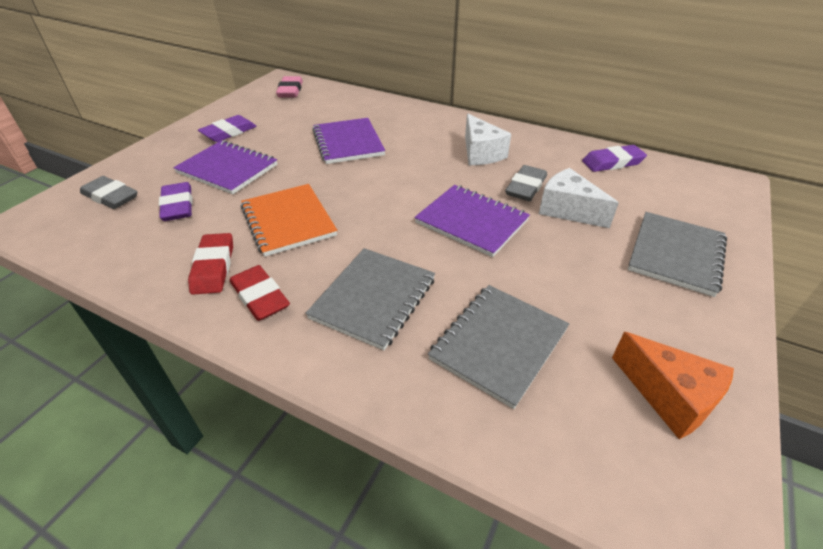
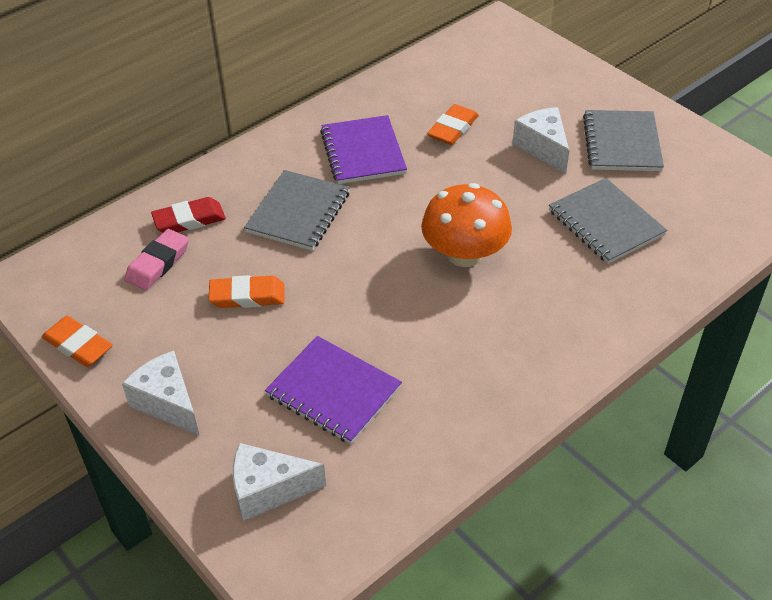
grey eraser: 2 -> 0
orange cheese: 1 -> 0
orange eraser: 0 -> 3
orange mushroom: 0 -> 1
orange notebook: 1 -> 0
purple eraser: 3 -> 0
purple notebook: 3 -> 2
red eraser: 2 -> 1
white cheese: 2 -> 3

